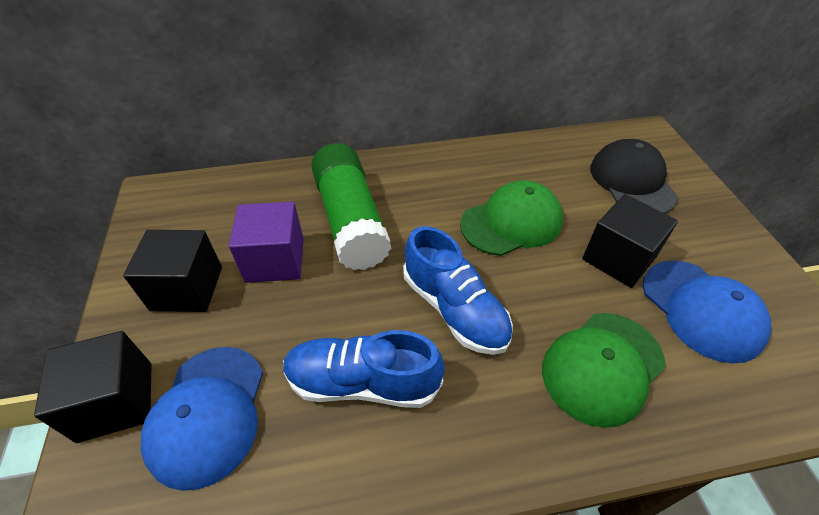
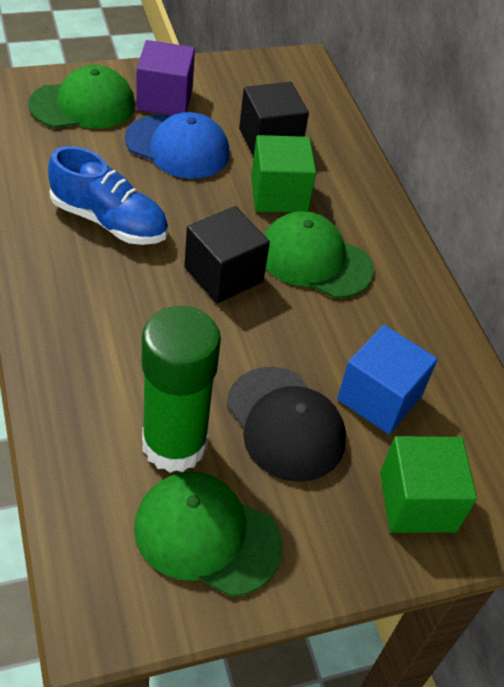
black cube: 3 -> 2
blue cap: 2 -> 1
blue cube: 0 -> 1
blue shoe: 2 -> 1
green cap: 2 -> 3
green cube: 0 -> 2

